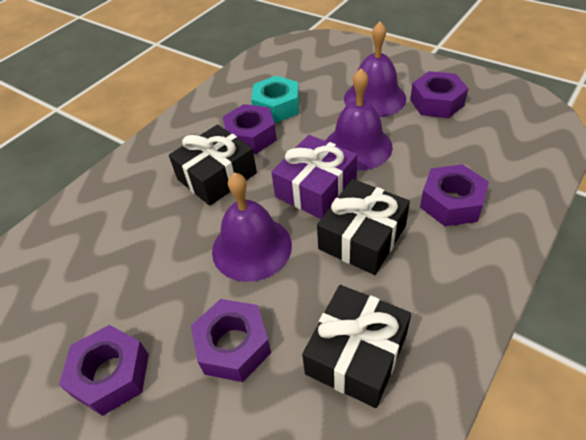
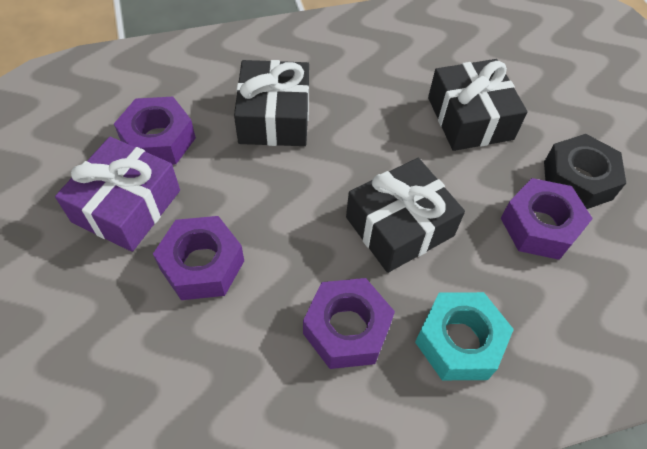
black nut: 0 -> 1
purple bell: 3 -> 0
purple nut: 5 -> 4

